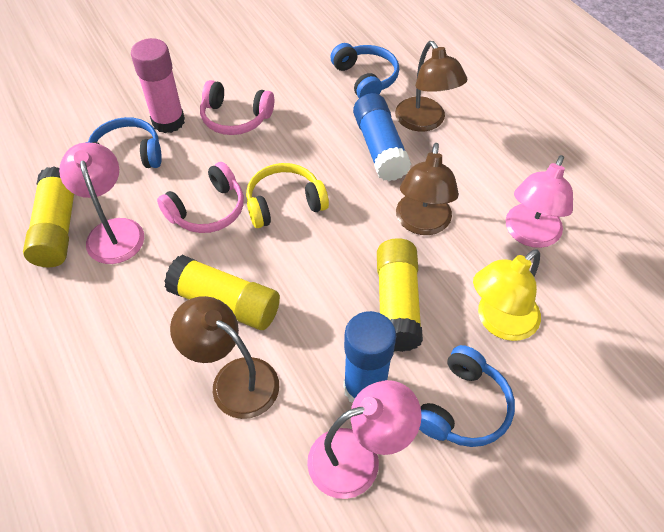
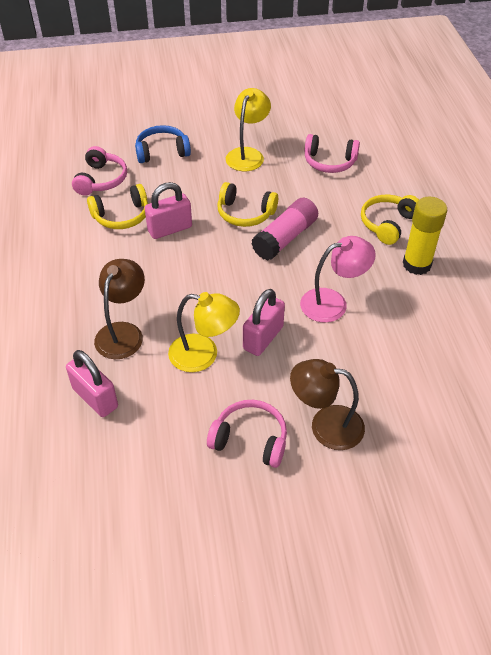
blue glue stick: 2 -> 0
blue headphones: 3 -> 1
brown lamp: 3 -> 2
pink headphones: 2 -> 3
pink lamp: 3 -> 1
pink padlock: 0 -> 3
yellow glue stick: 3 -> 1
yellow headphones: 1 -> 3
yellow lamp: 1 -> 2

